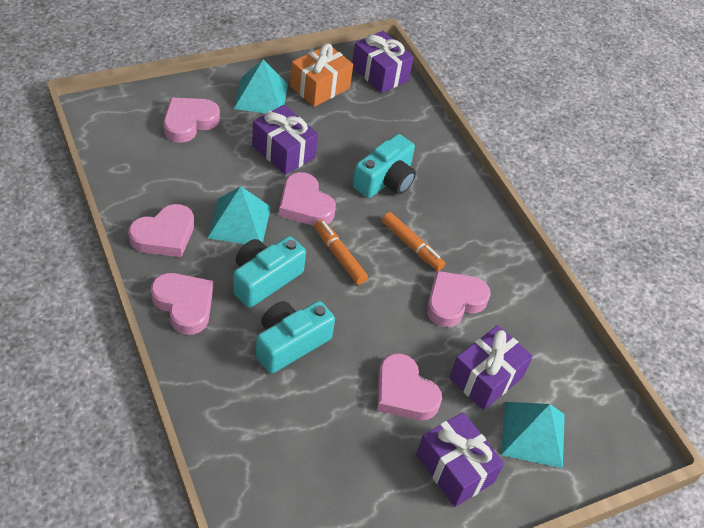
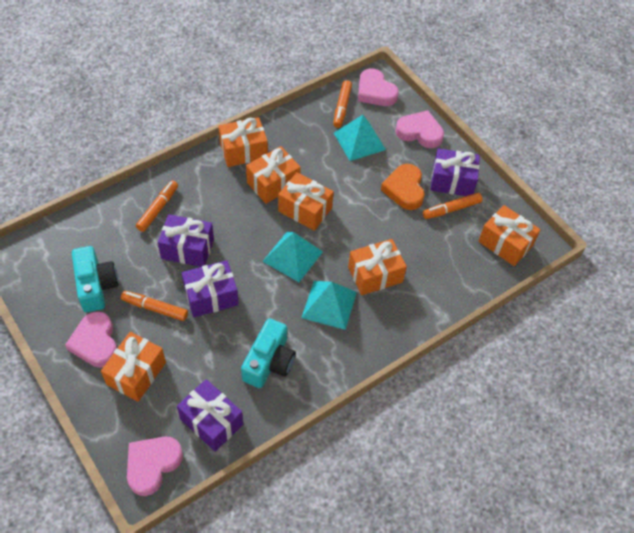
orange gift: 1 -> 6
orange heart: 0 -> 1
orange marker: 2 -> 4
pink heart: 6 -> 4
turquoise camera: 3 -> 2

